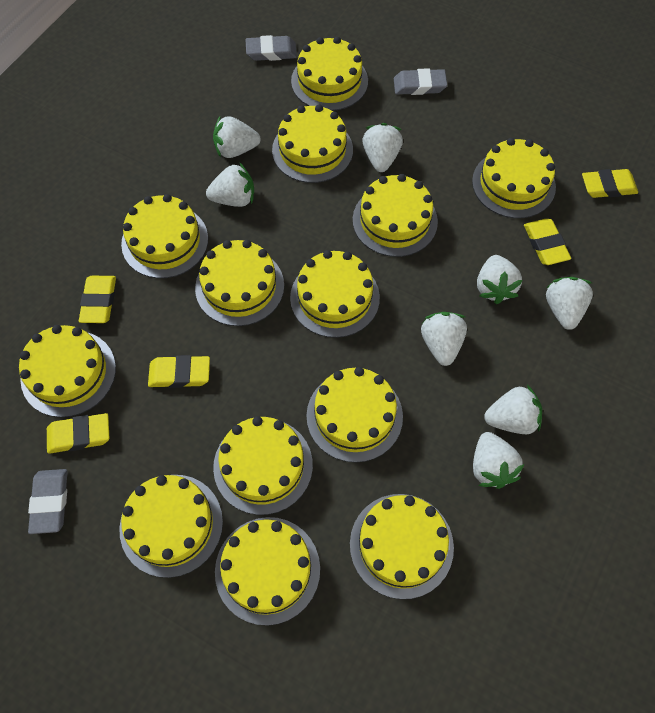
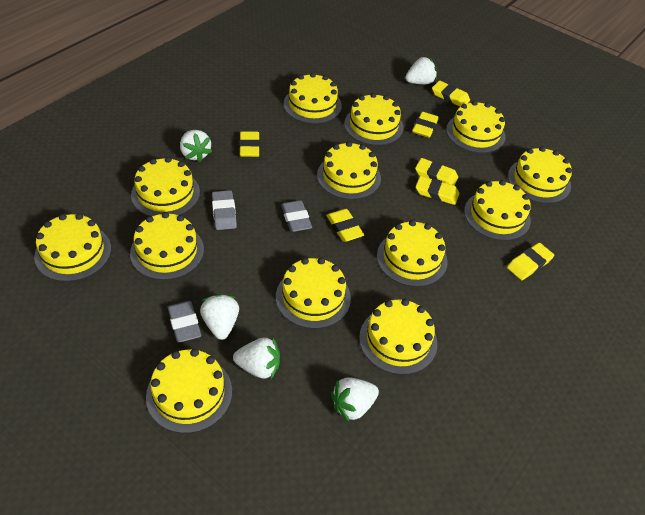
white strawberry: 8 -> 5
yellow eraser: 5 -> 7

